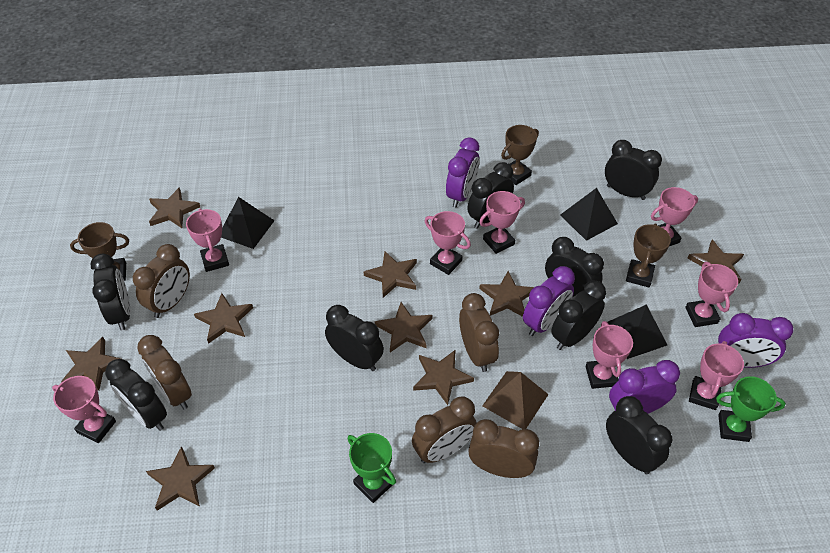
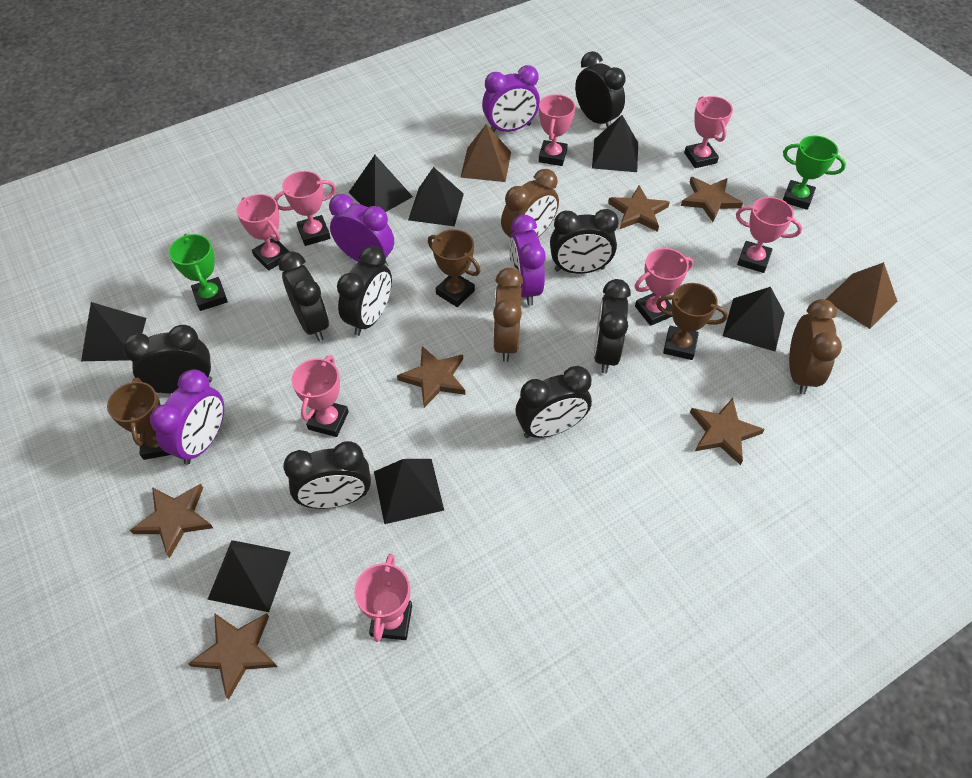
black pyramid: 3 -> 7
brown clock: 5 -> 3
brown pyramid: 1 -> 2
brown star: 9 -> 6

